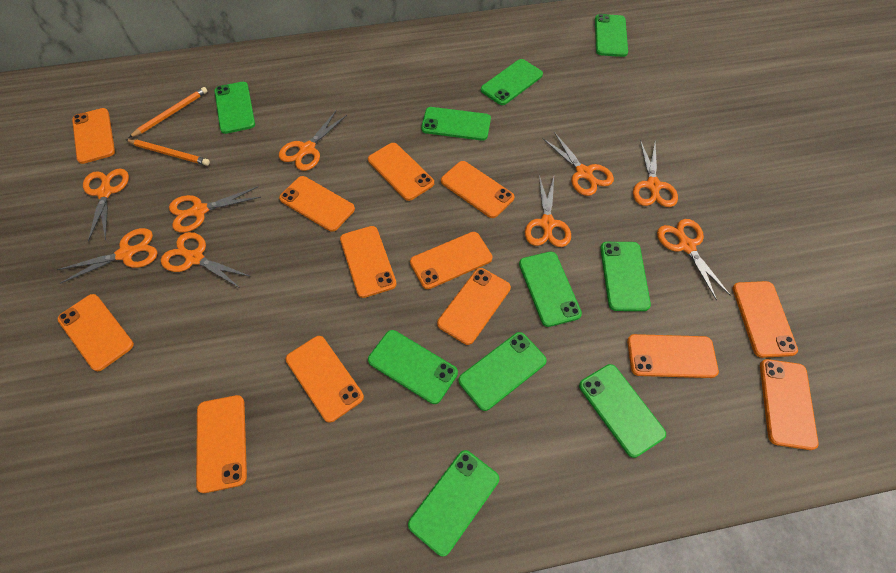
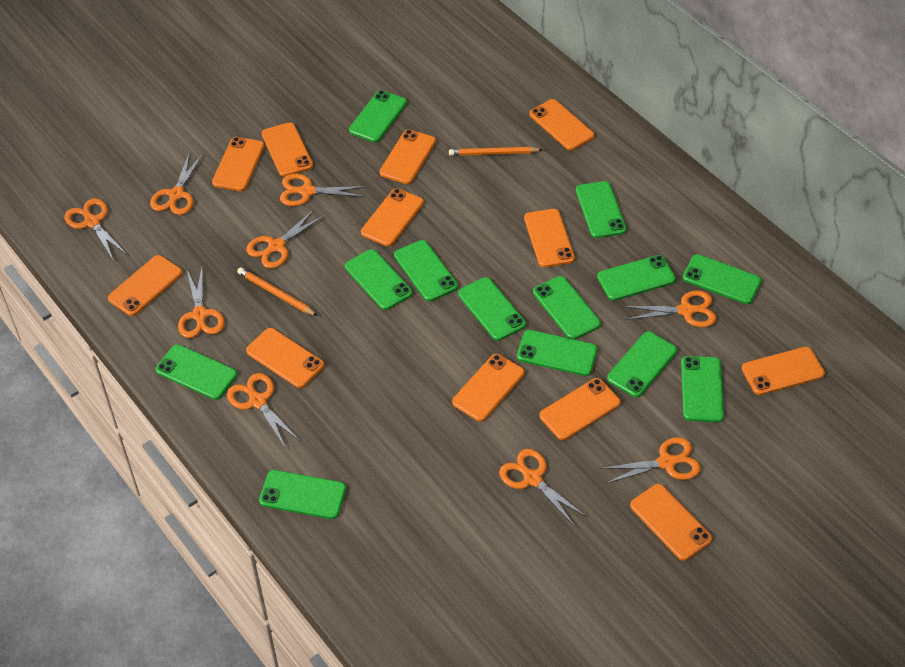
green phone: 10 -> 13
orange phone: 13 -> 12

